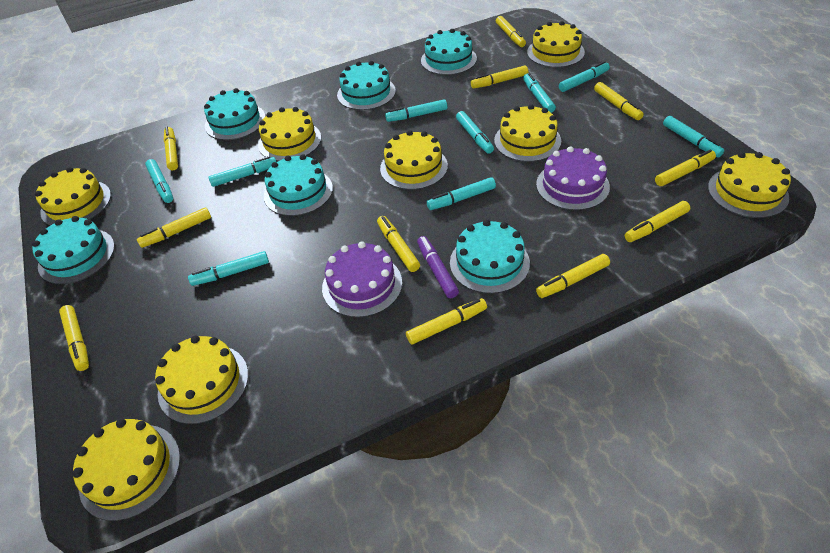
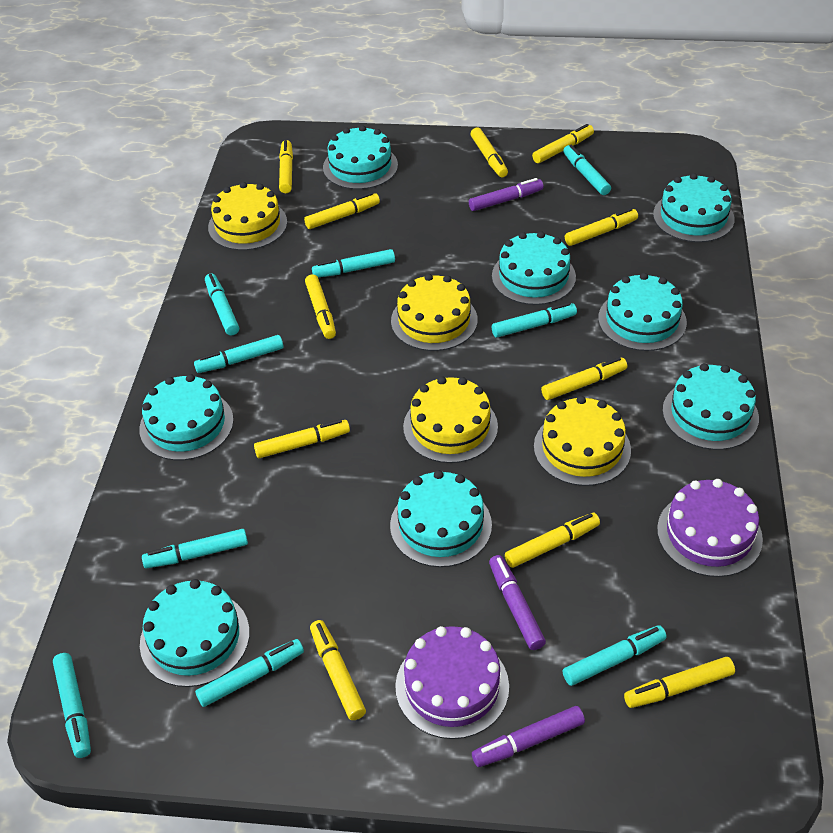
purple marker: 1 -> 3
turquoise cake: 6 -> 8
yellow cake: 8 -> 4

